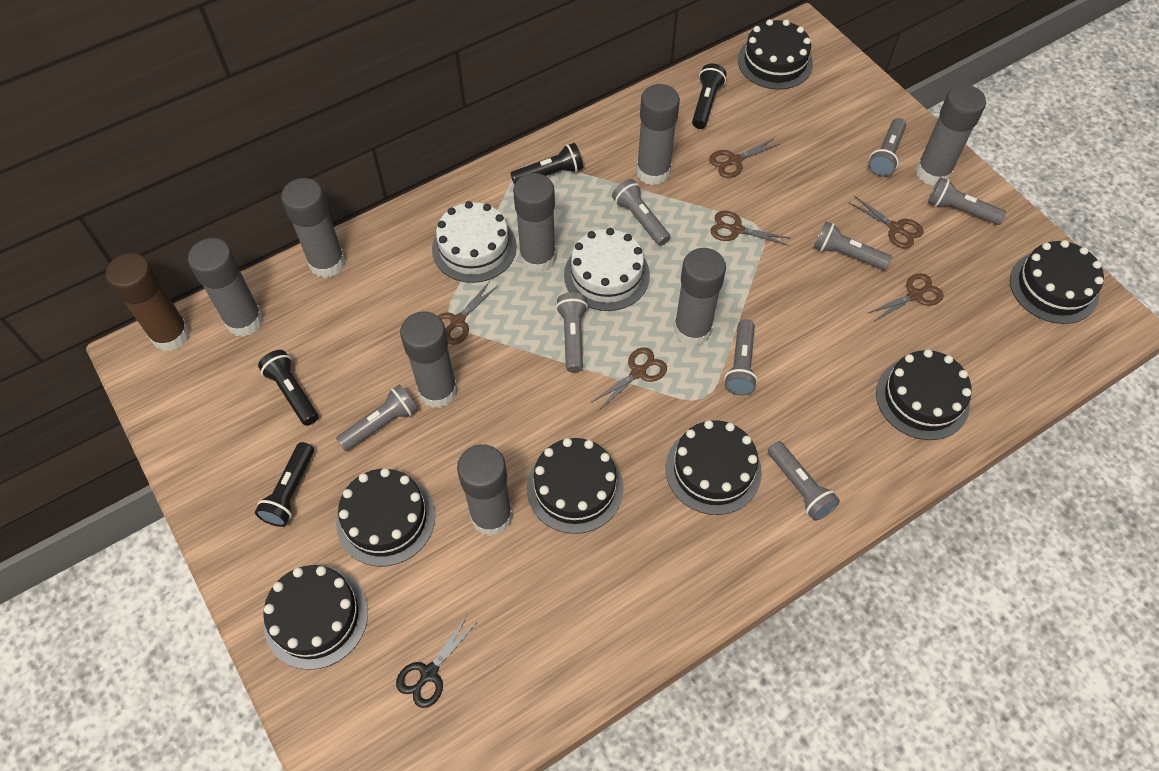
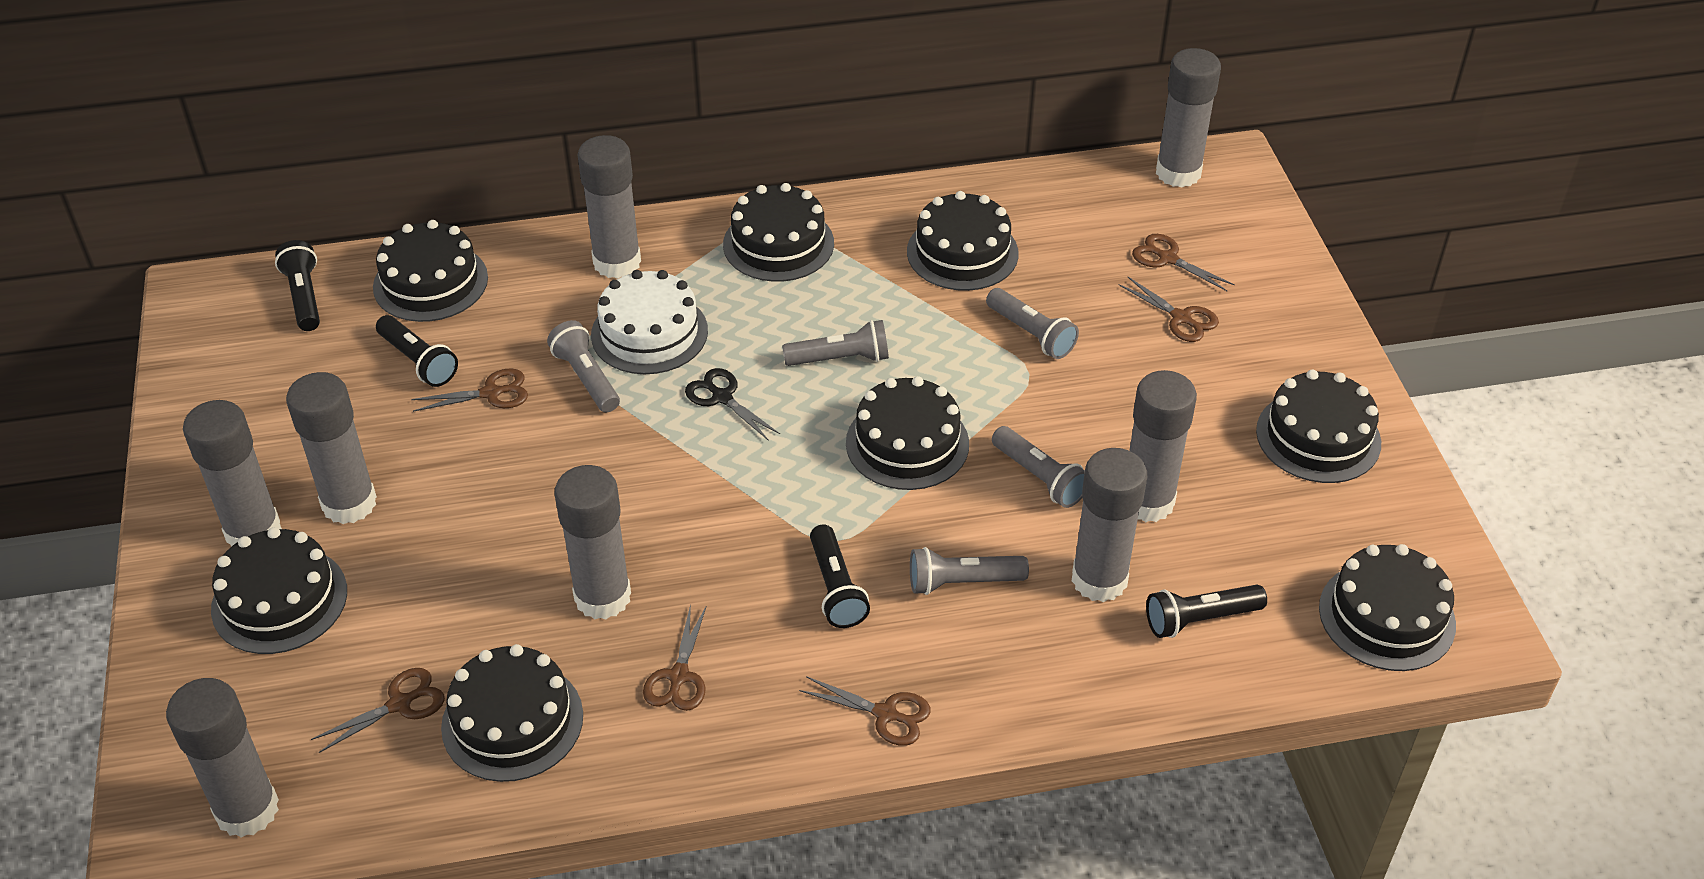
black cake: 7 -> 8
brown glue stick: 1 -> 0
grey flashlight: 8 -> 5
white cake: 2 -> 1

